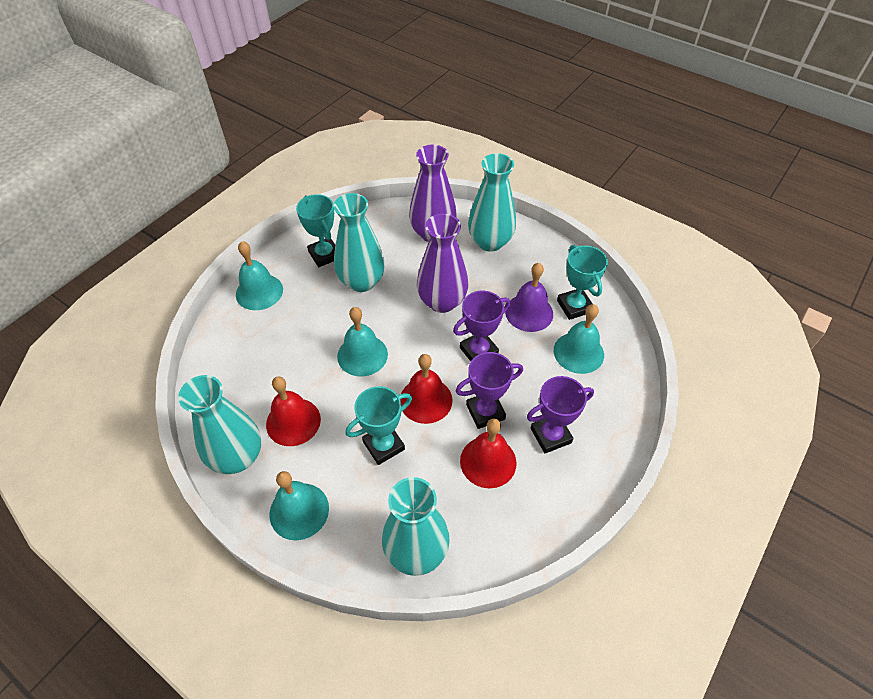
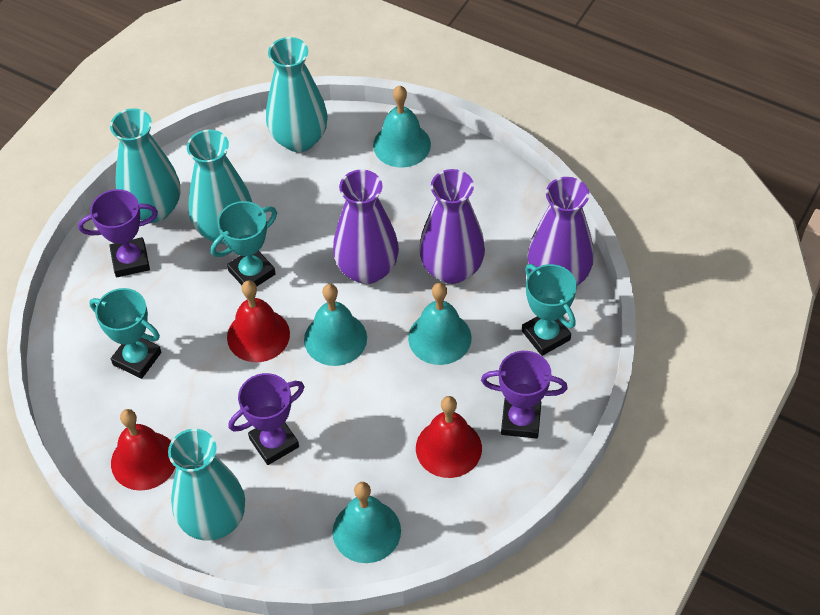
purple bell: 1 -> 0
purple vase: 2 -> 3

